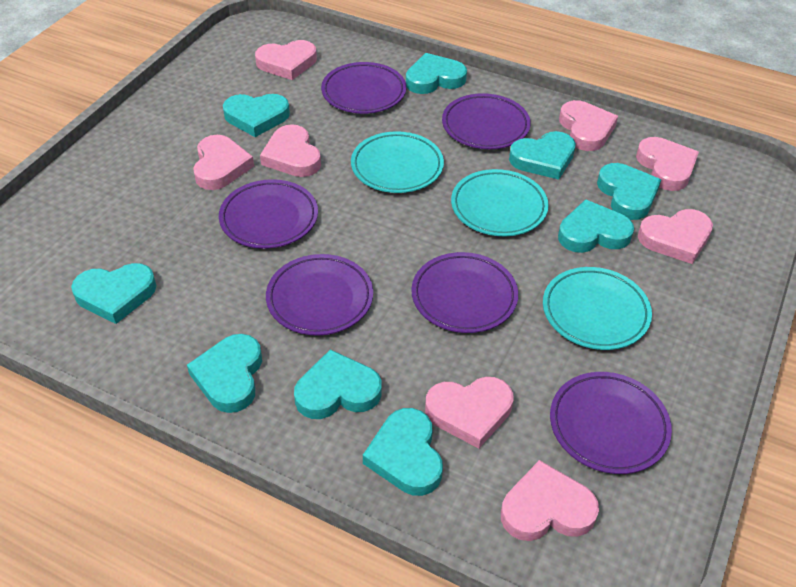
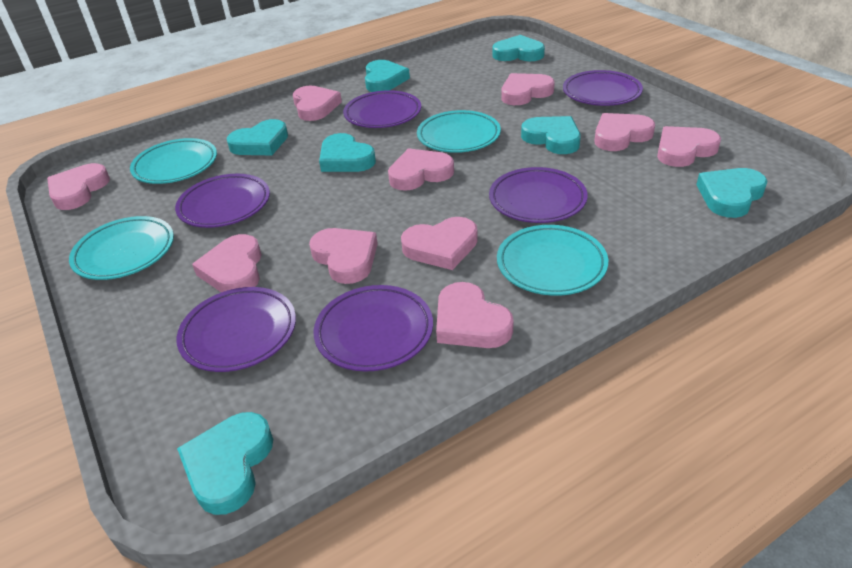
pink heart: 8 -> 10
turquoise heart: 9 -> 7
turquoise plate: 3 -> 4

